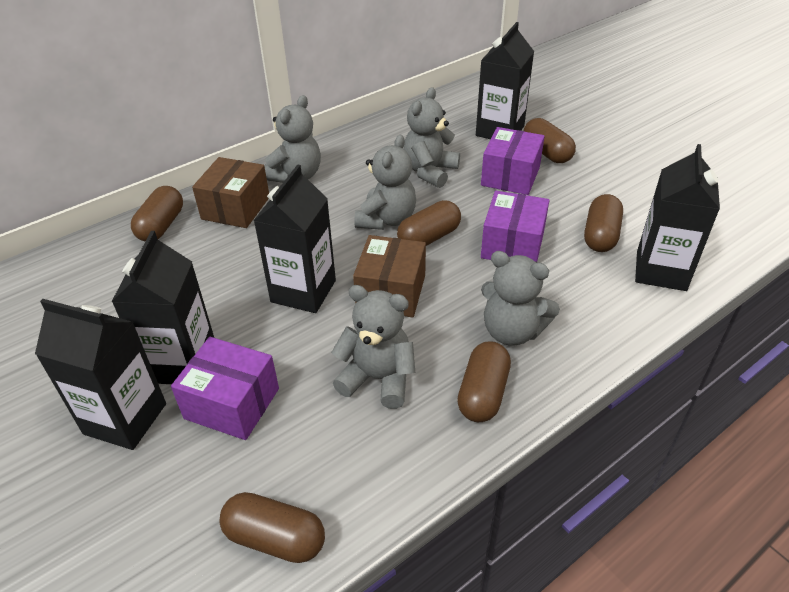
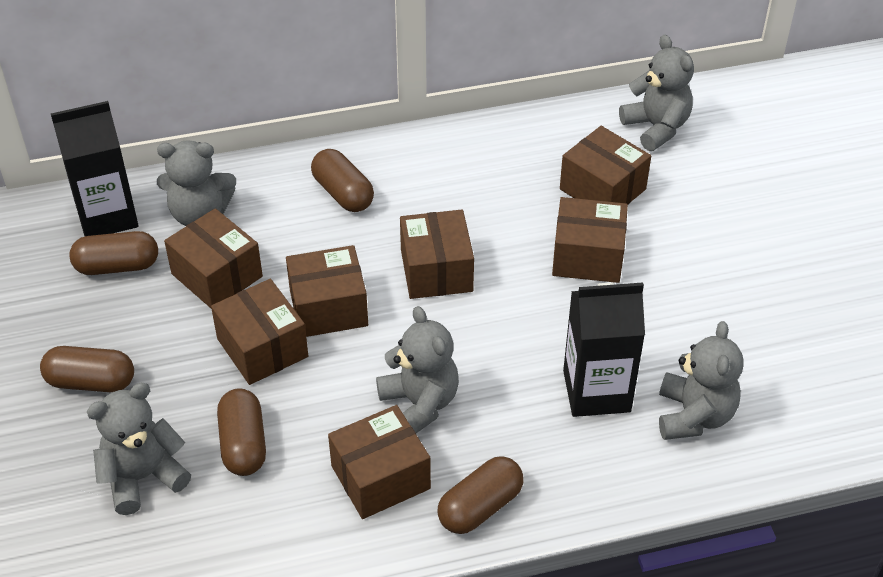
black carton: 5 -> 2
brown box: 2 -> 7
brown capsule: 6 -> 5
purple box: 3 -> 0

